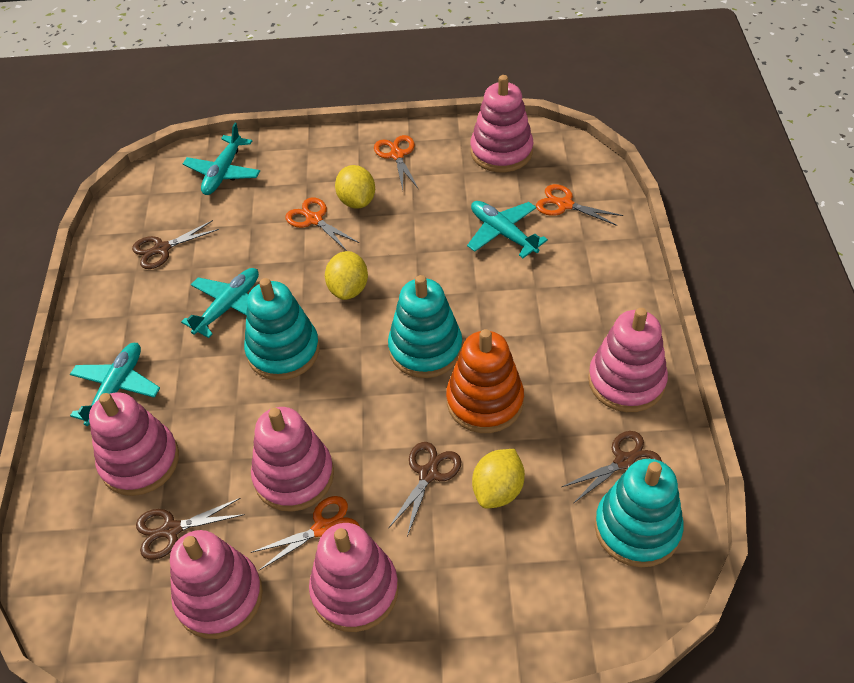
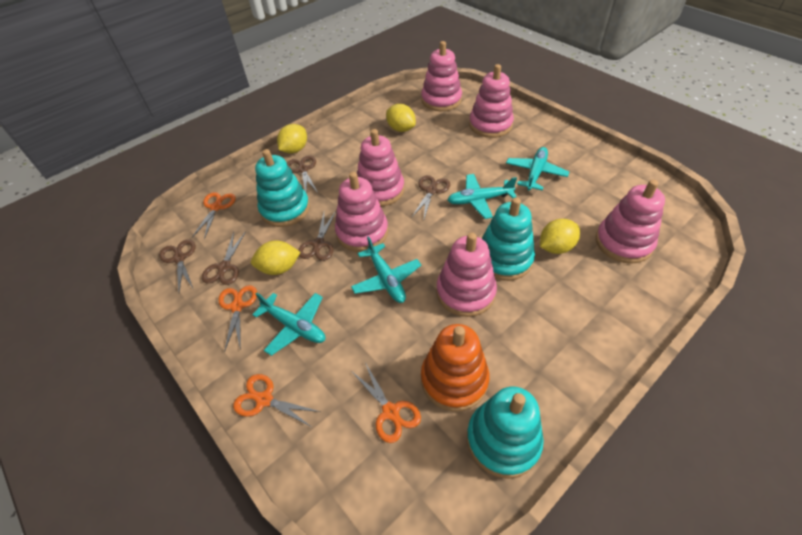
brown scissors: 4 -> 5
yellow lemon: 3 -> 4

